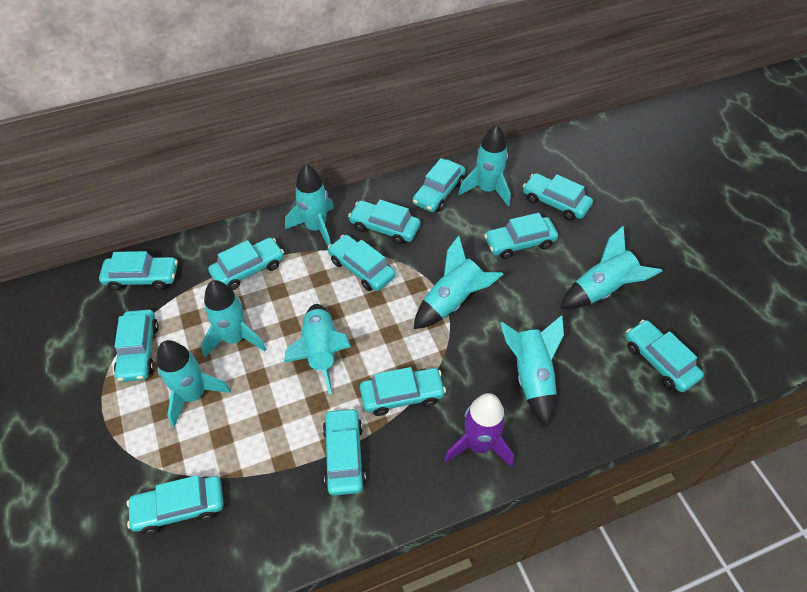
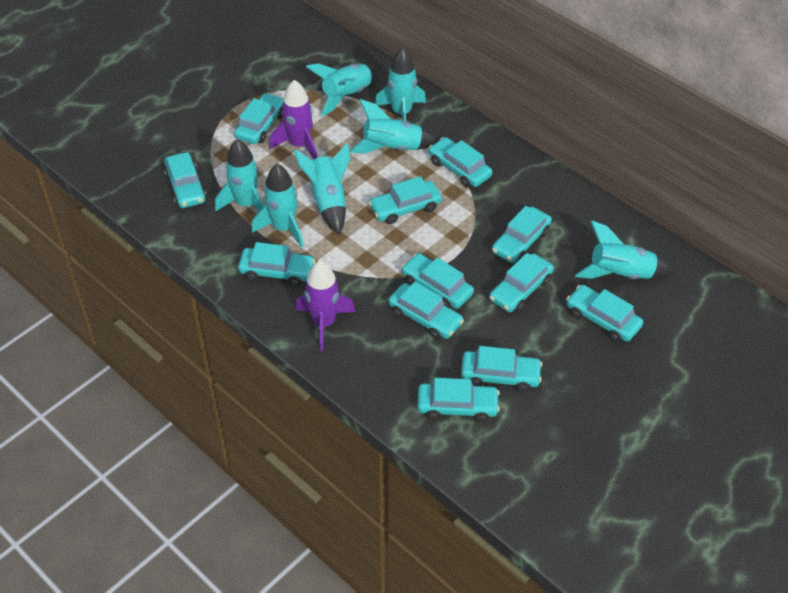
purple rocket: 1 -> 2
turquoise rocket: 8 -> 7

